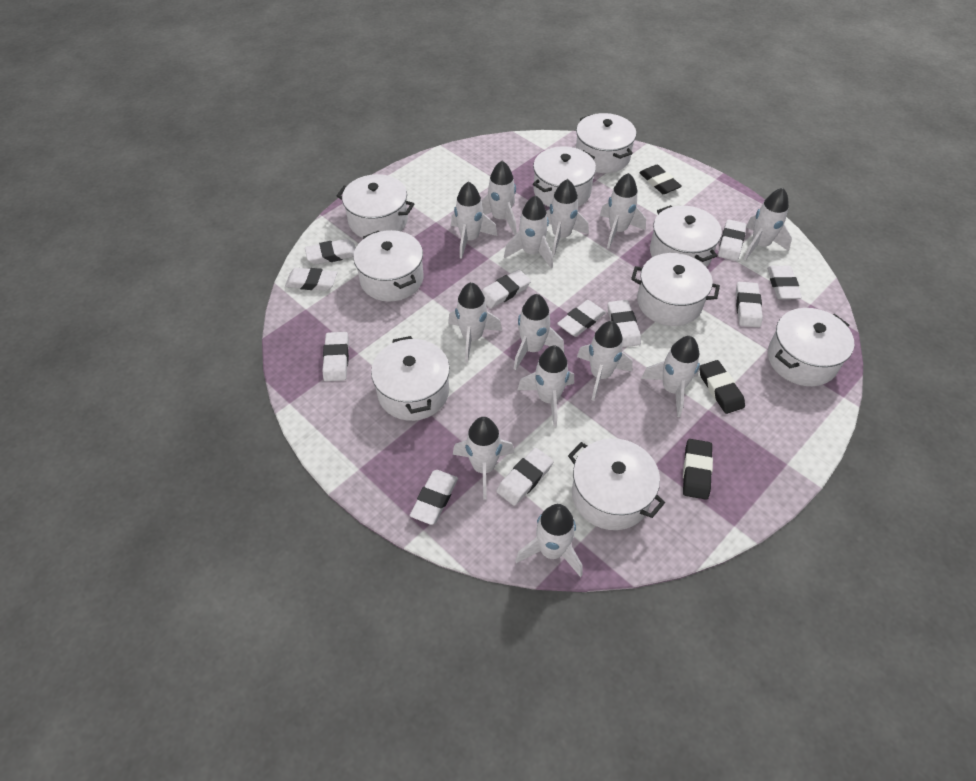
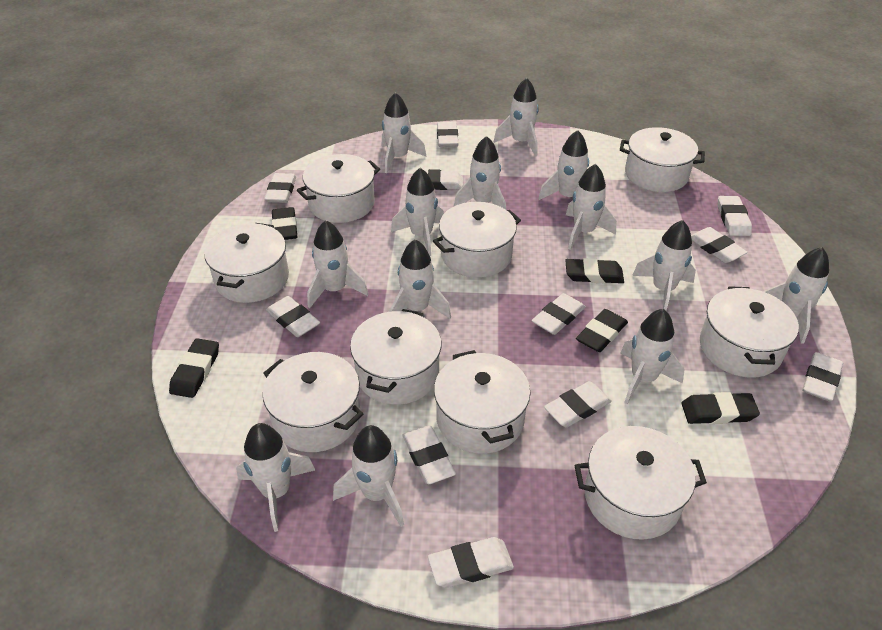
black eraser: 3 -> 5

